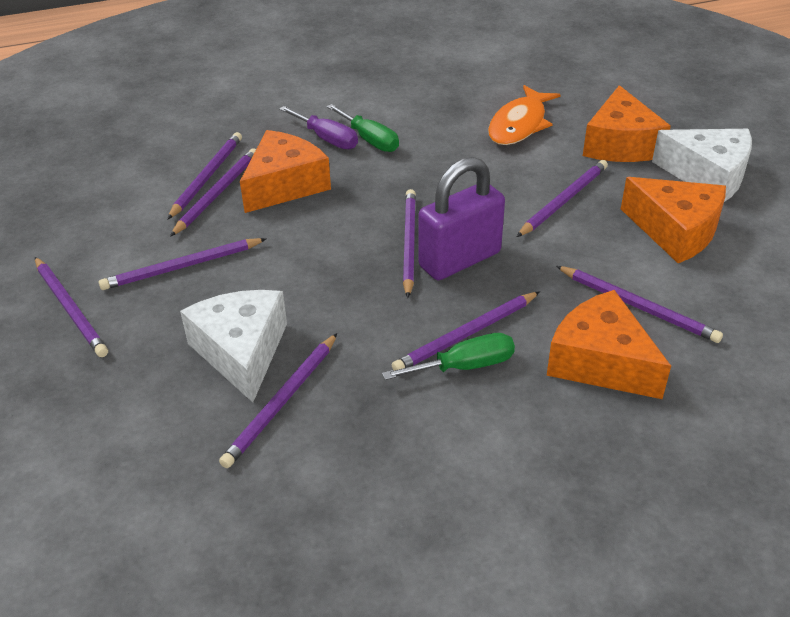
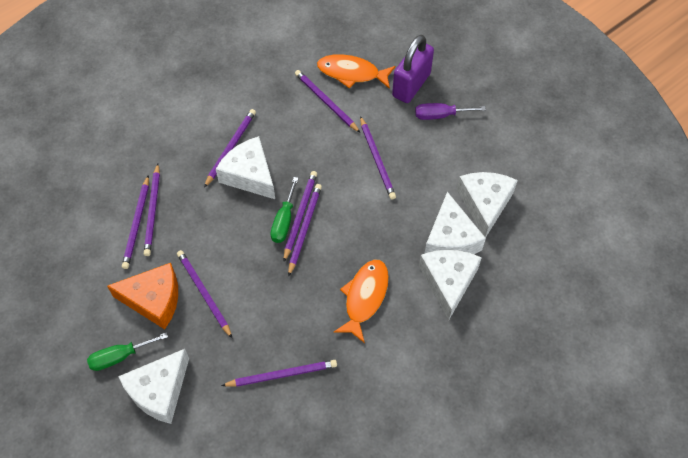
orange cheese: 4 -> 1
orange fish: 1 -> 2
white cheese: 2 -> 5

